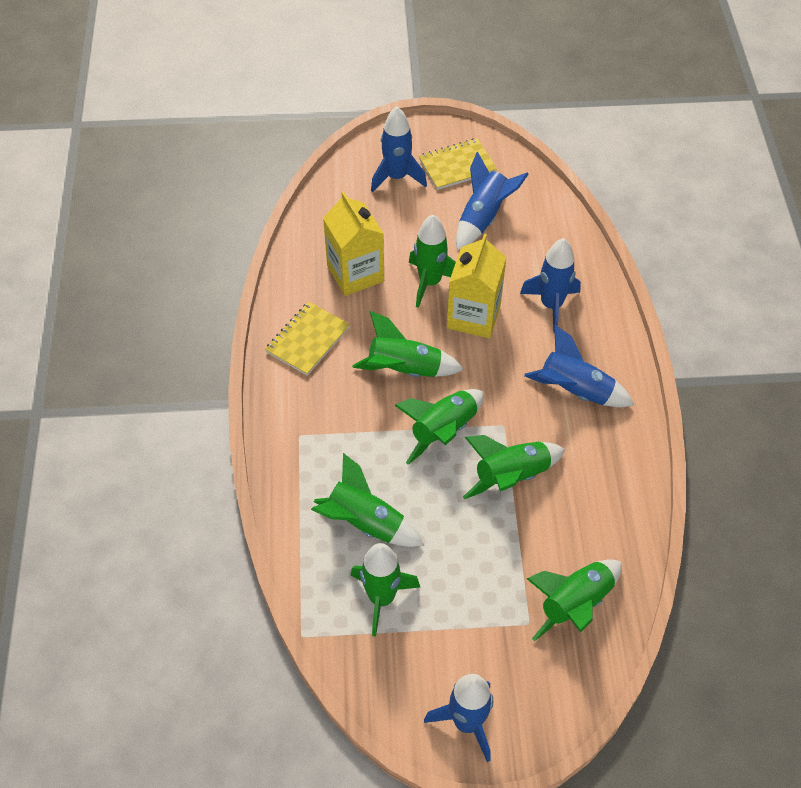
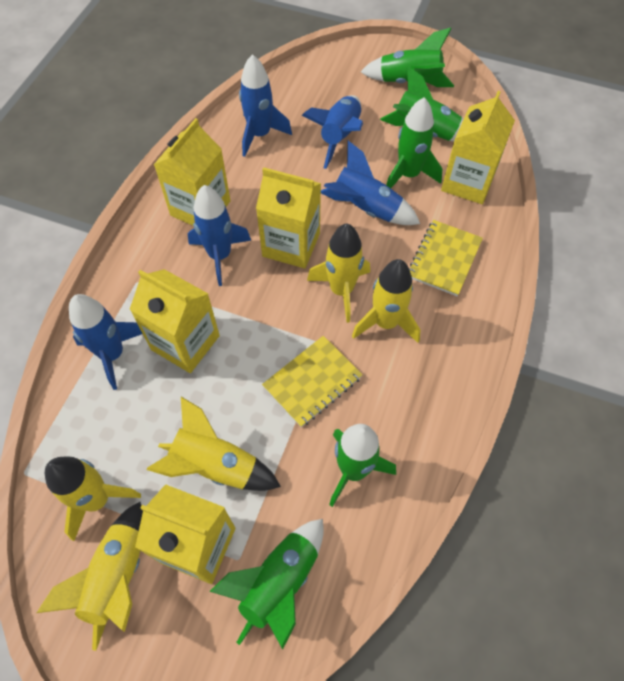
green rocket: 7 -> 5
yellow carton: 2 -> 5
yellow rocket: 0 -> 5

